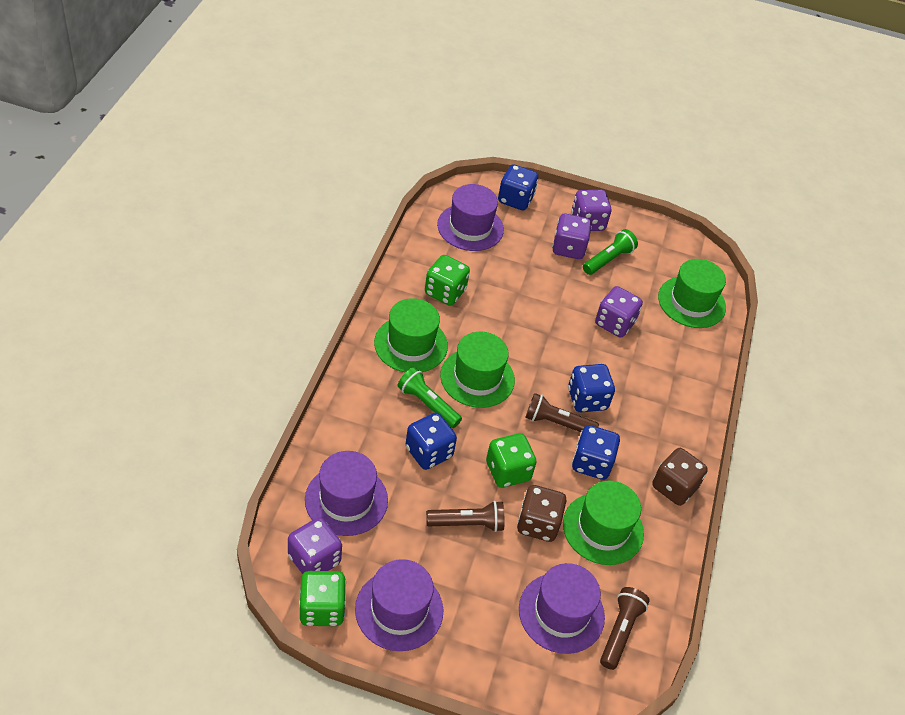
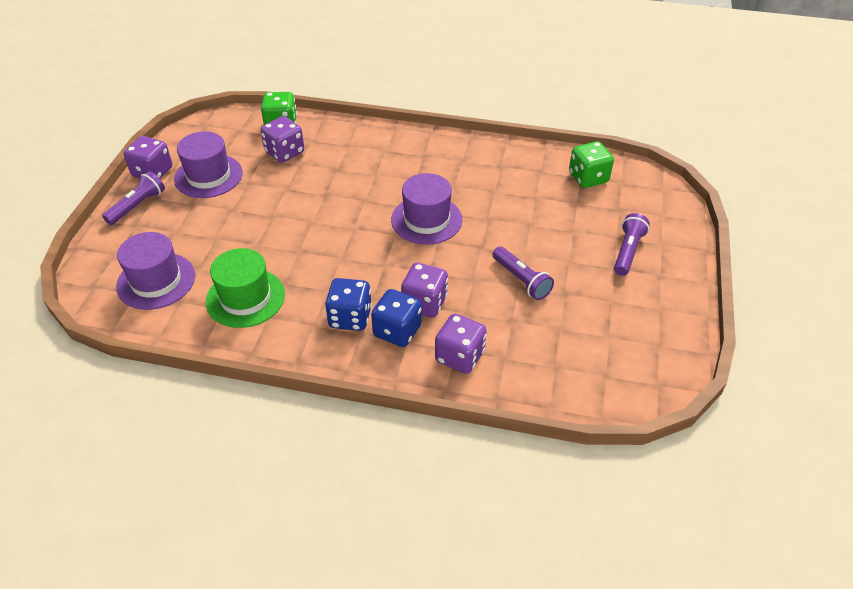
blue dice: 4 -> 2
brown dice: 2 -> 0
brown flashlight: 3 -> 0
green dice: 3 -> 2
green flashlight: 2 -> 0
green hat: 4 -> 1
purple flashlight: 0 -> 3
purple hat: 4 -> 3

